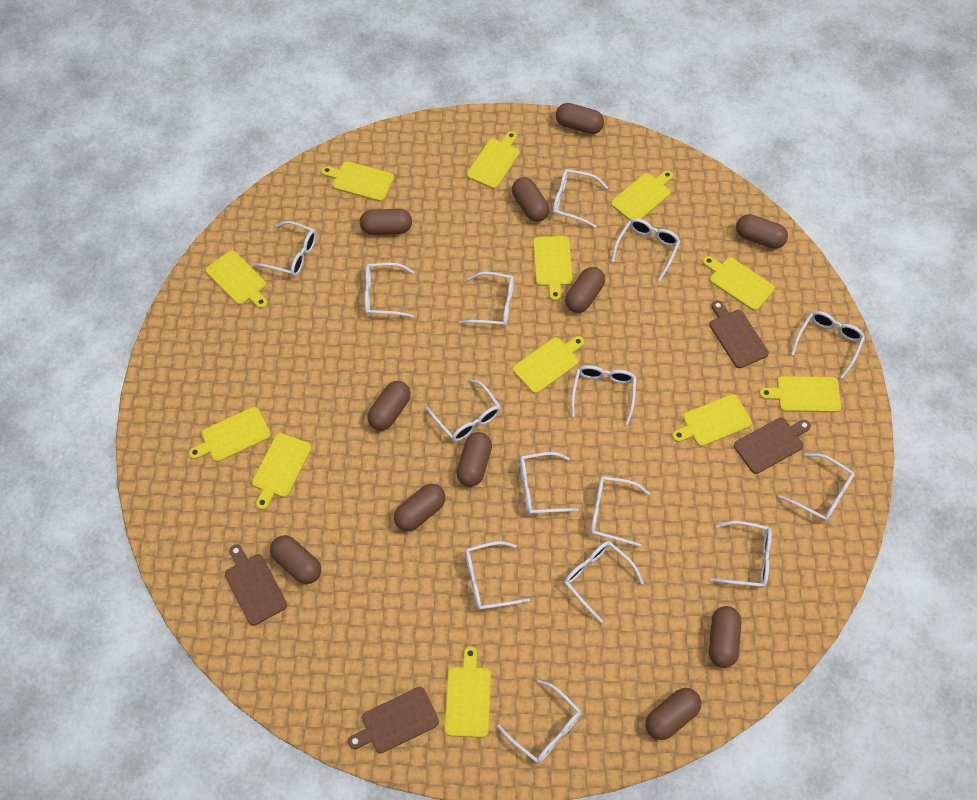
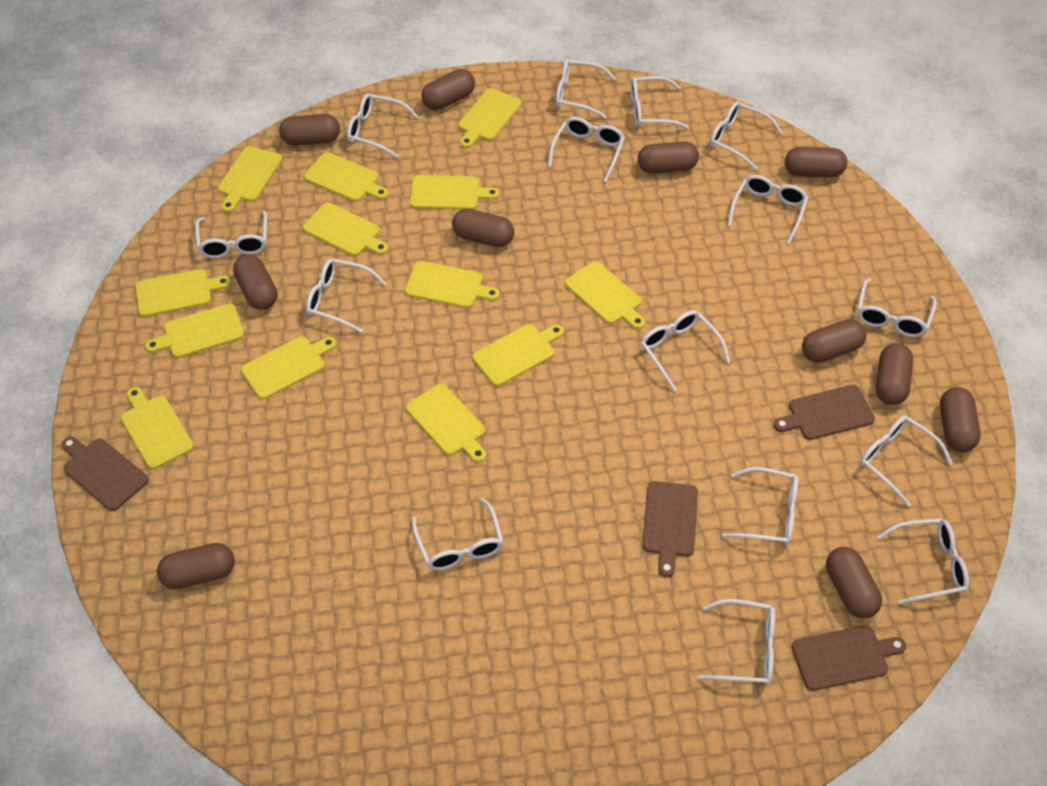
yellow cutting board: 12 -> 13

